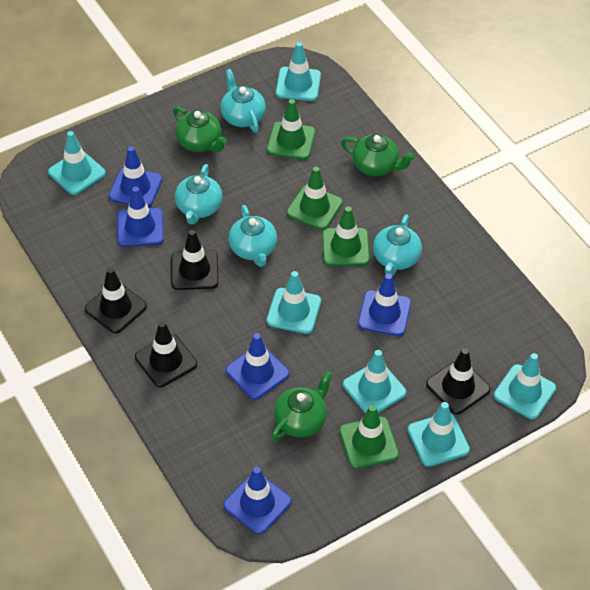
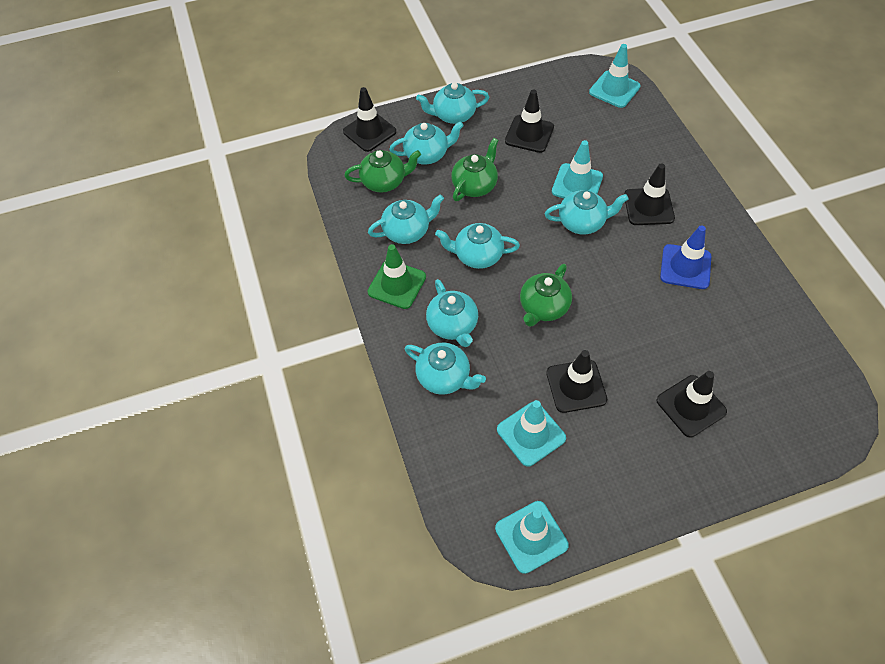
black traffic cone: 4 -> 5
blue traffic cone: 5 -> 1
green traffic cone: 4 -> 1
turquoise teapot: 4 -> 7
turquoise traffic cone: 6 -> 4

